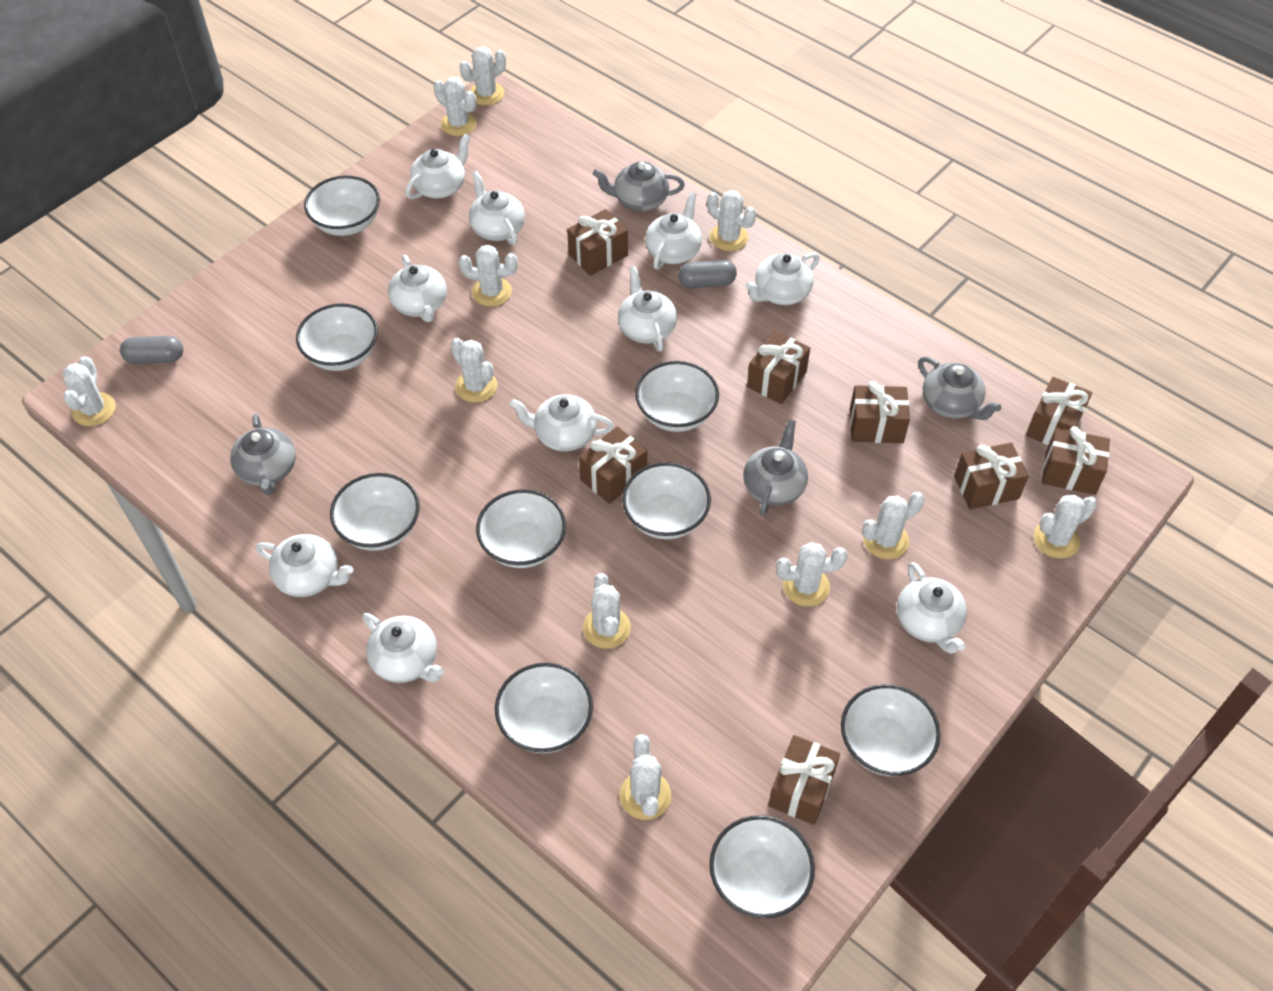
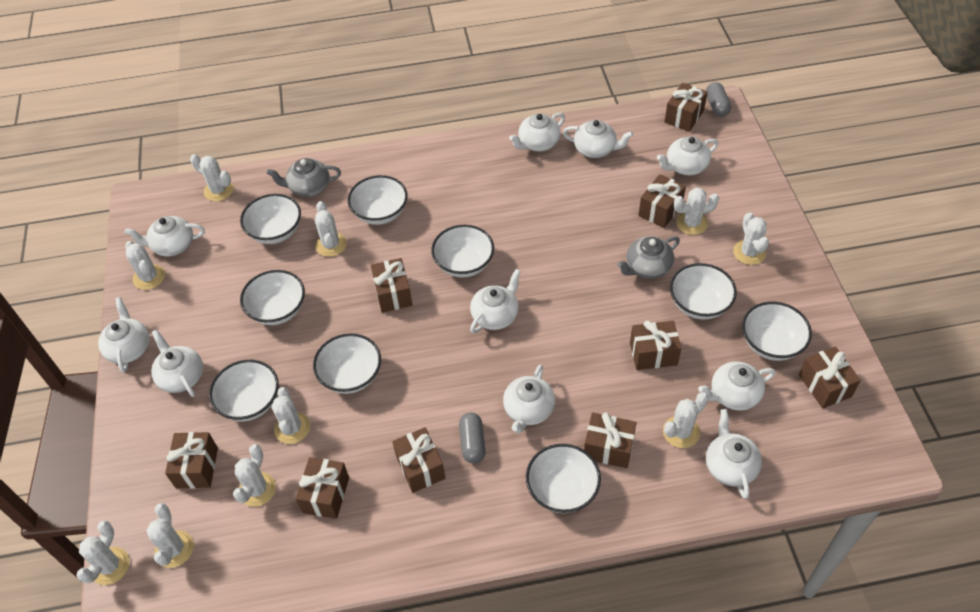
brown gift: 8 -> 9
grey teapot: 4 -> 2
white cactus: 11 -> 10

